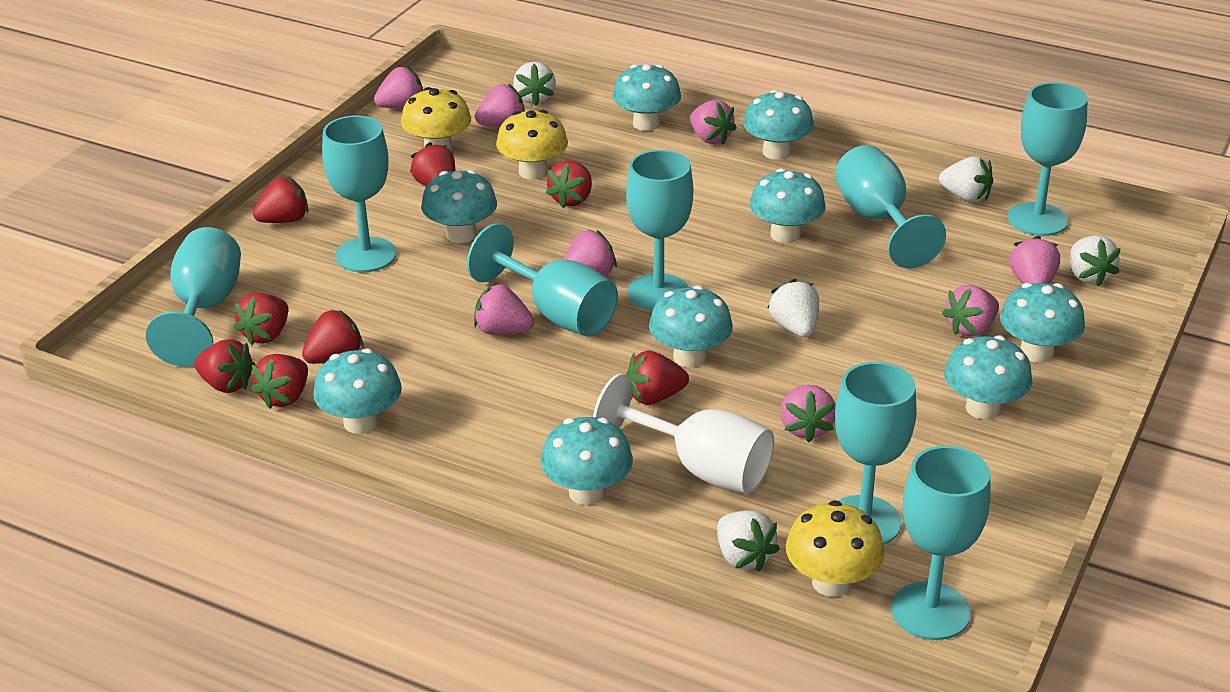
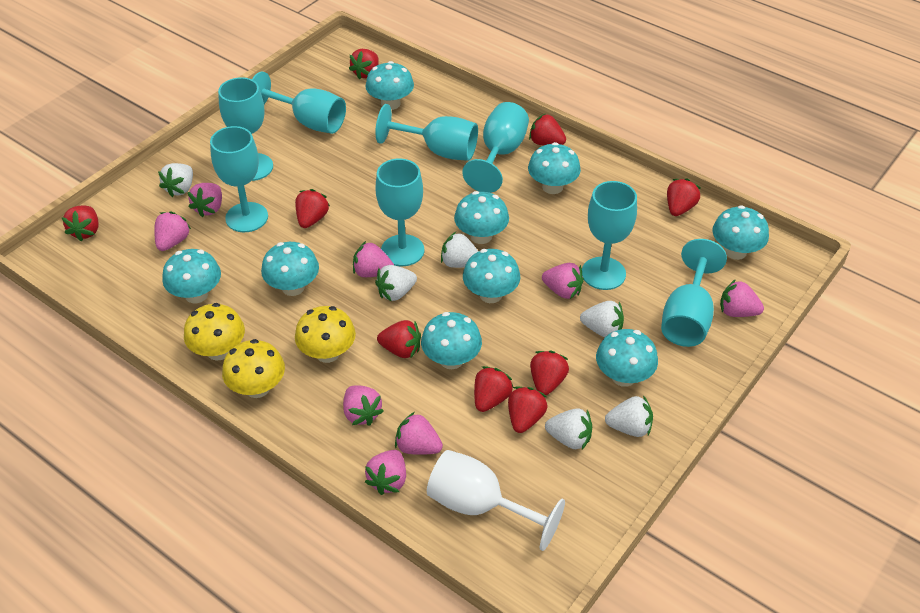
red strawberry: 8 -> 9
white strawberry: 5 -> 6

